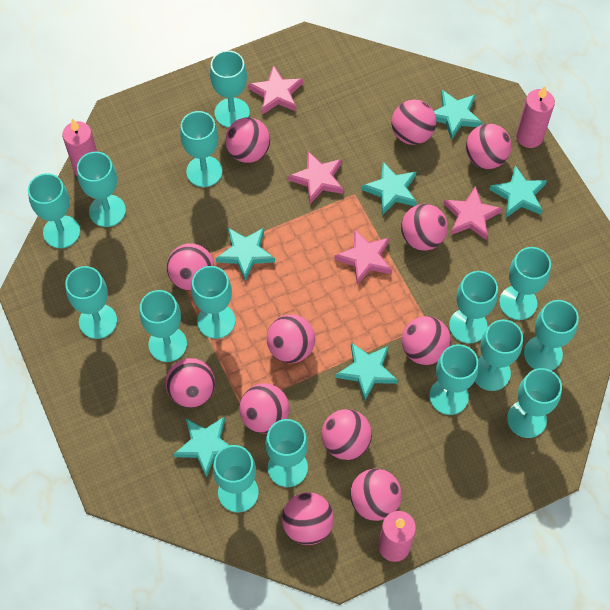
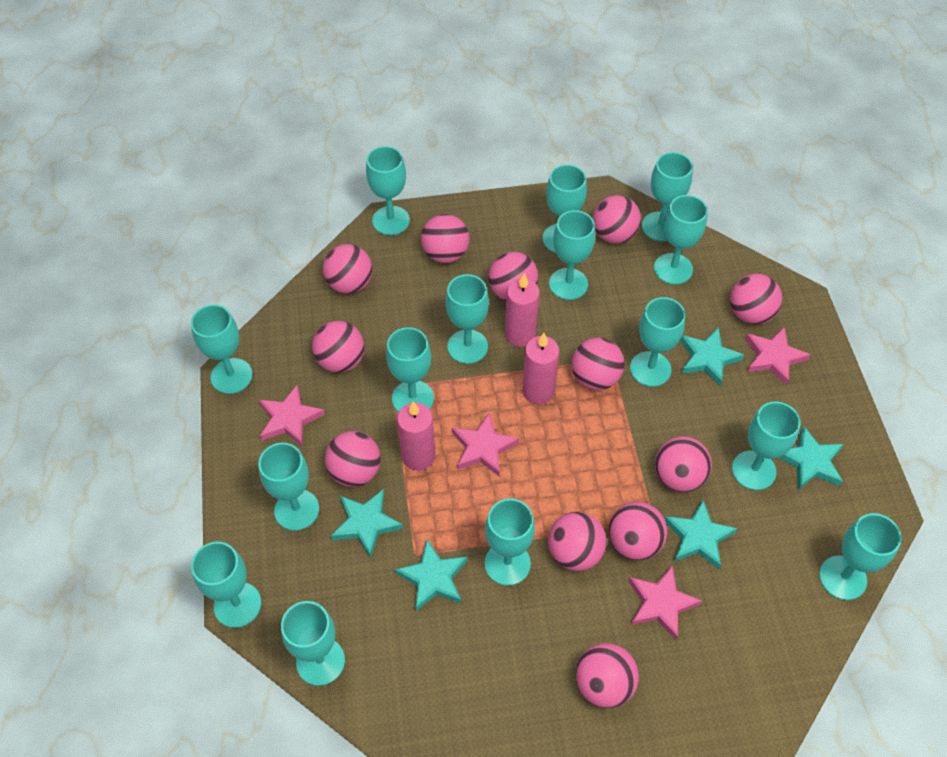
turquoise star: 6 -> 5

